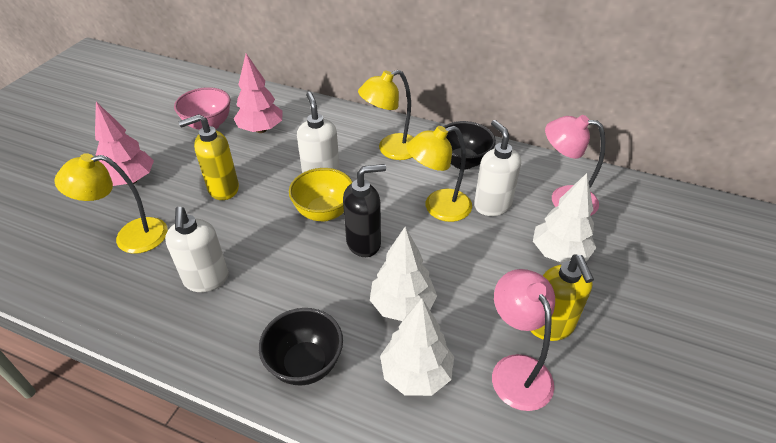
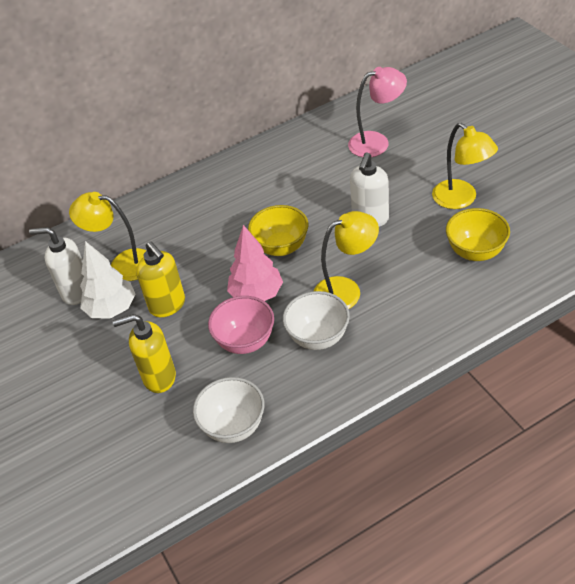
black bowl: 2 -> 0
black soap dispenser: 1 -> 0
pink lamp: 2 -> 1
pink tree: 2 -> 1
white bowl: 0 -> 2
white soap dispenser: 3 -> 2
white tree: 3 -> 1
yellow bowl: 1 -> 2

